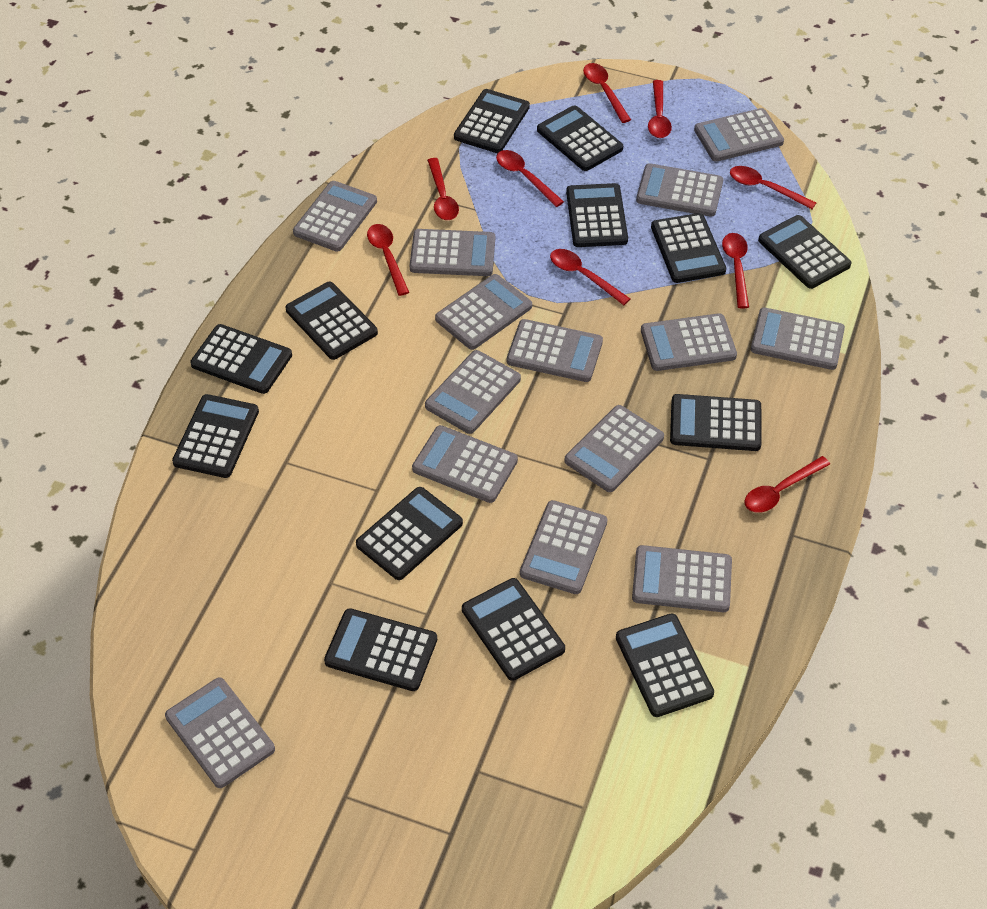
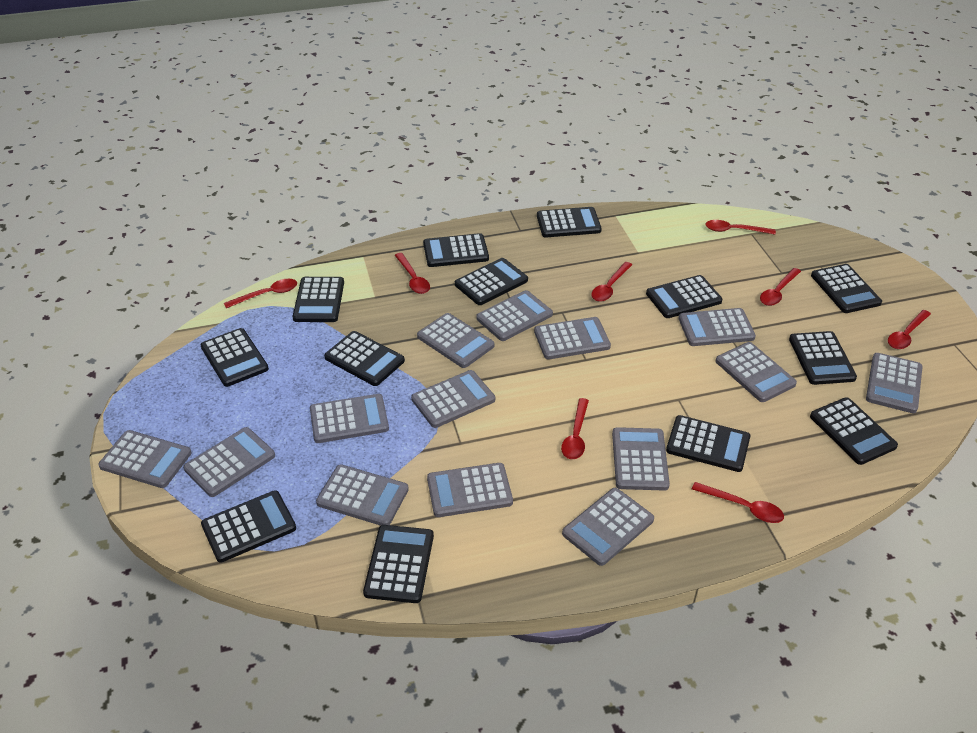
red spoon: 9 -> 8

